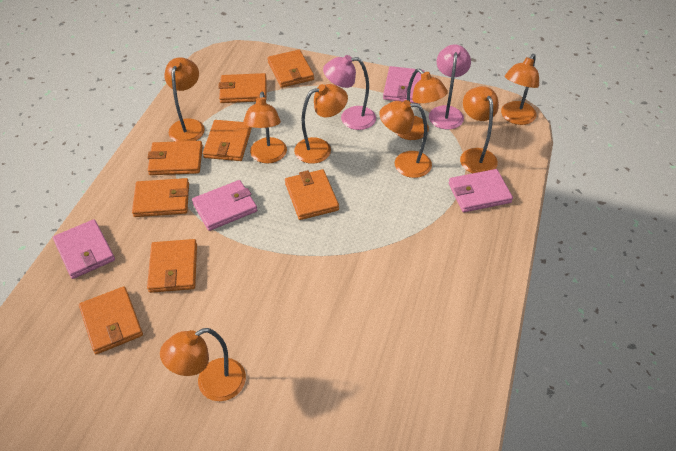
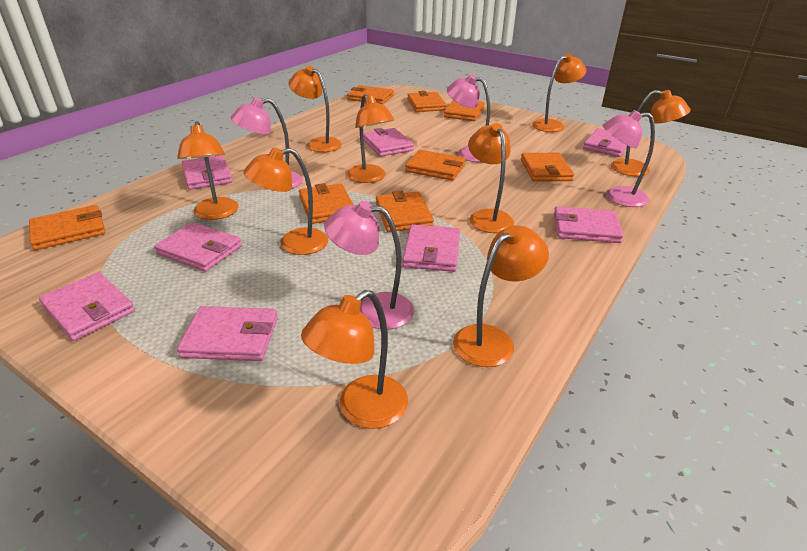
orange lamp: 8 -> 9
pink lamp: 2 -> 4
pink wallet: 4 -> 8

